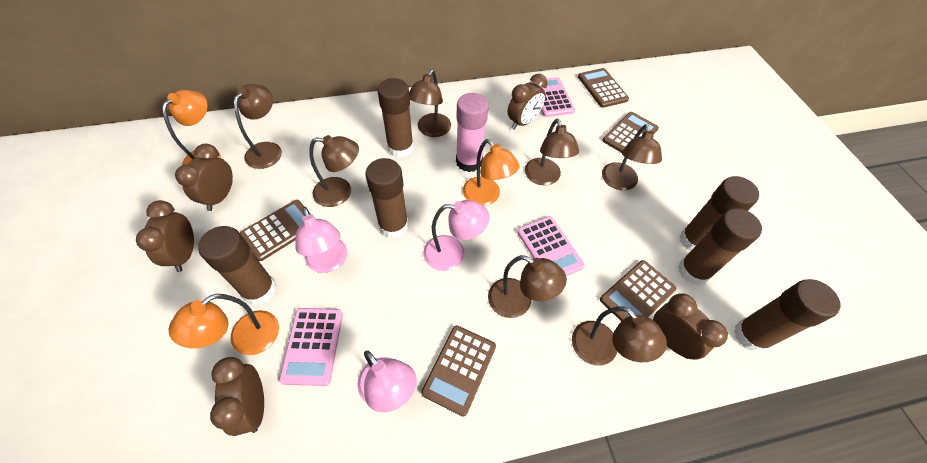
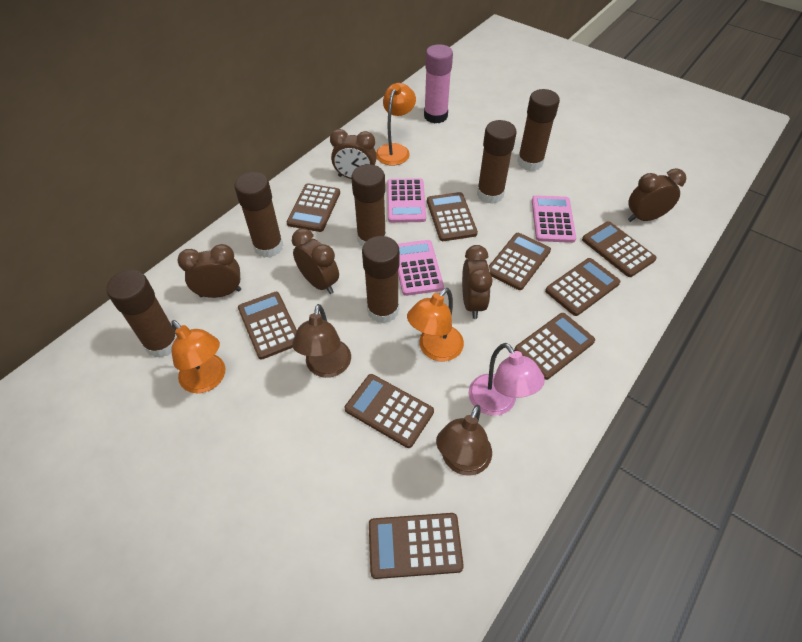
brown calculator: 5 -> 9
brown lamp: 7 -> 2
pink lamp: 3 -> 1

